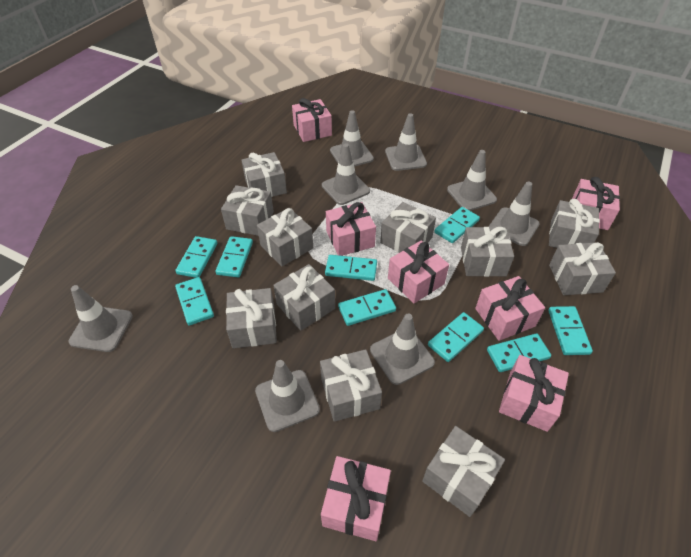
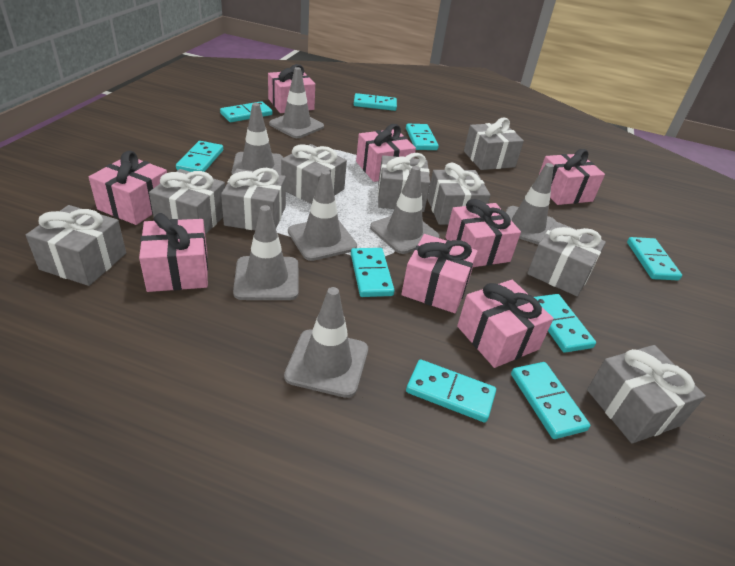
grey gift: 11 -> 9
grey traffic cone: 8 -> 7
pink gift: 7 -> 8

